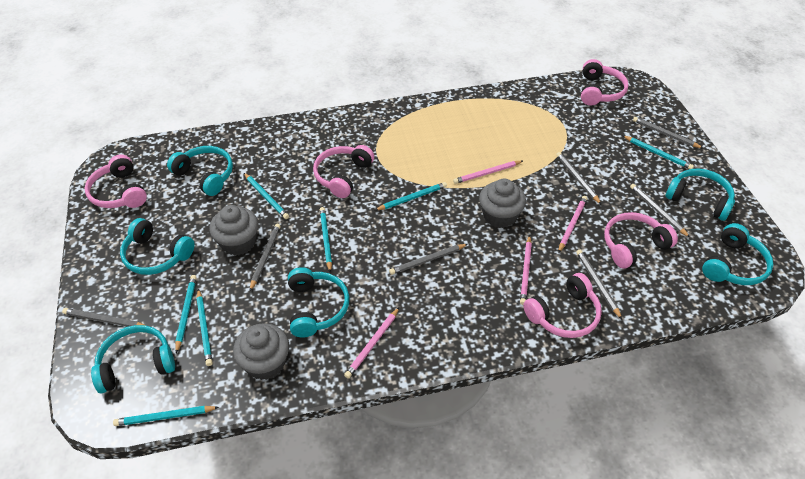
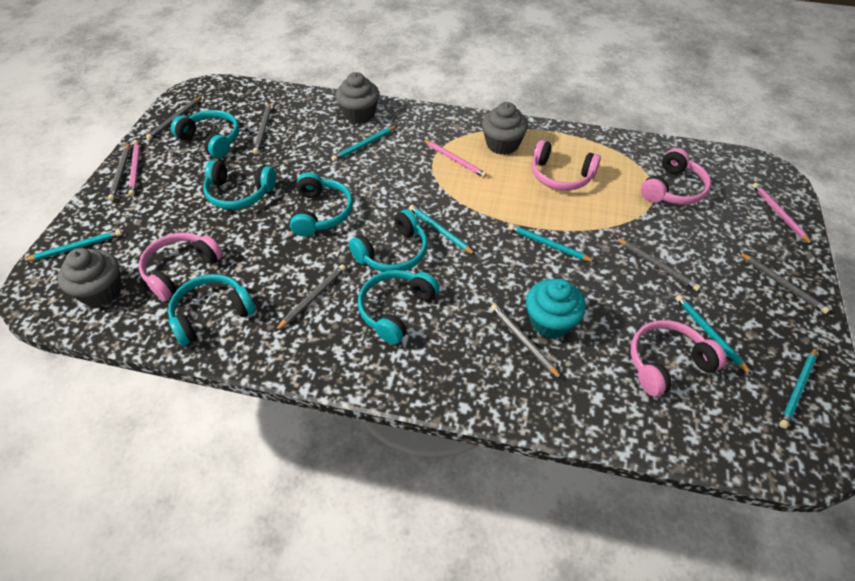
pink headphones: 5 -> 4
pink pencil: 4 -> 3
turquoise cupcake: 0 -> 1
turquoise pencil: 7 -> 6

